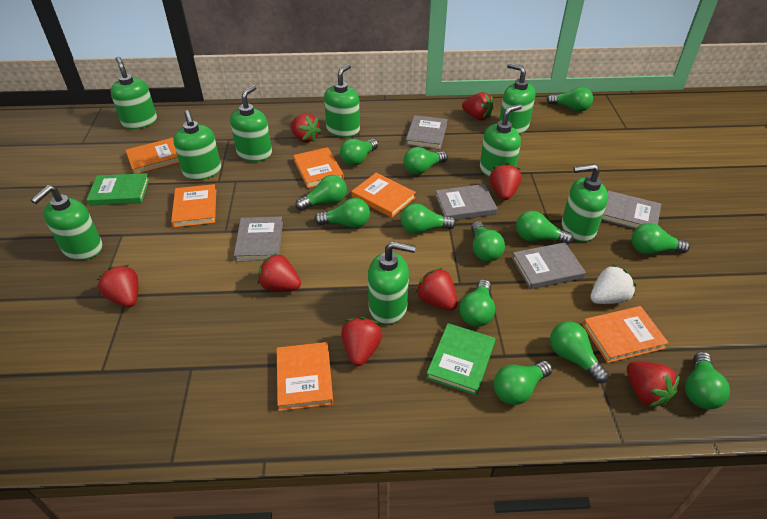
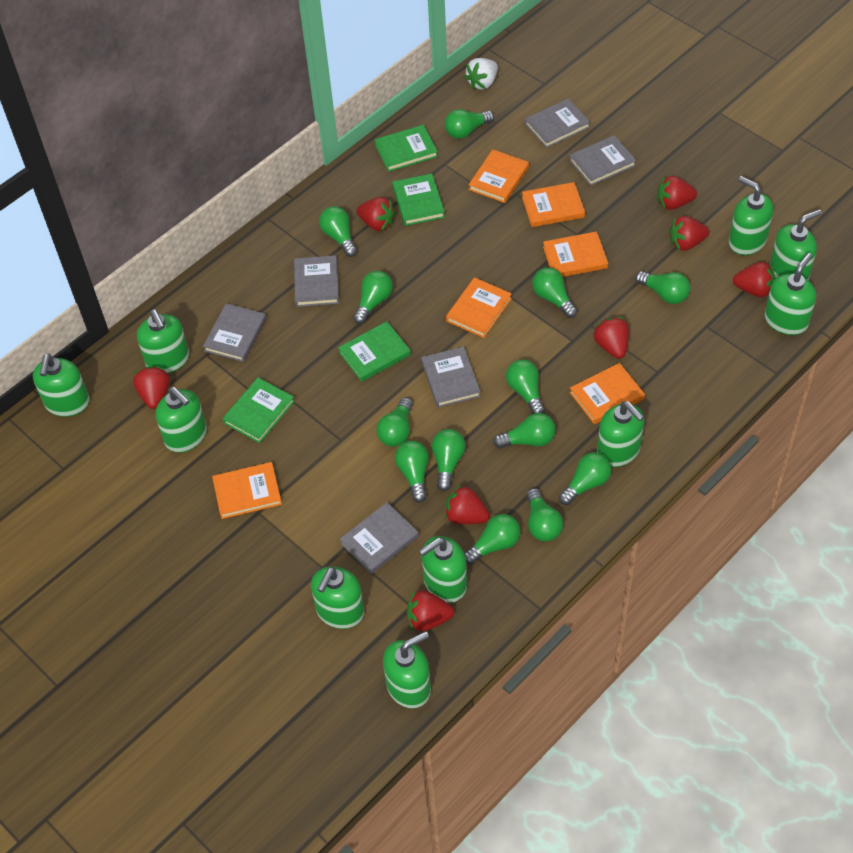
green book: 2 -> 4
green soap dispenser: 9 -> 10
grey book: 5 -> 6

